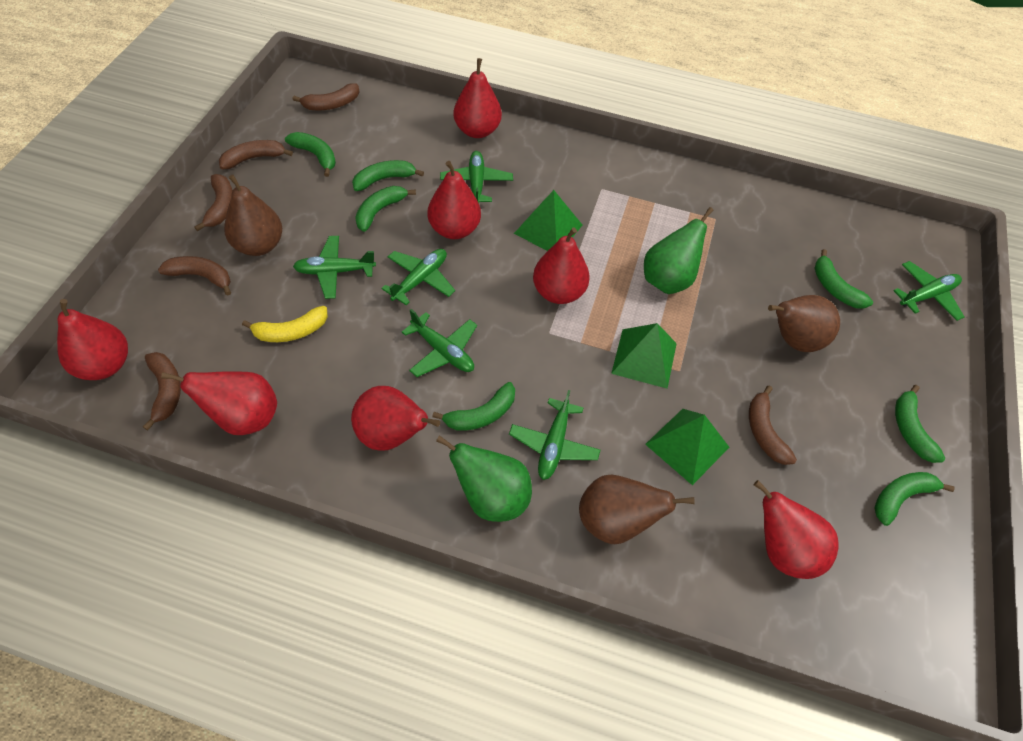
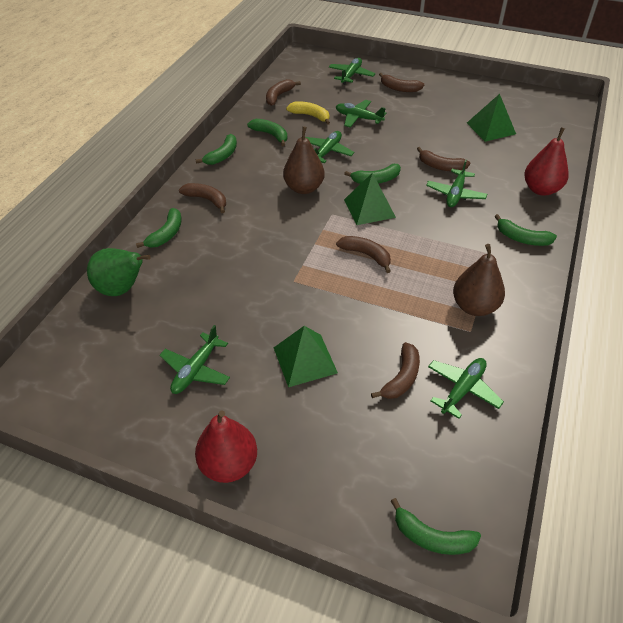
brown pear: 3 -> 2
green banana: 7 -> 6
green pear: 2 -> 1
red pear: 7 -> 2

